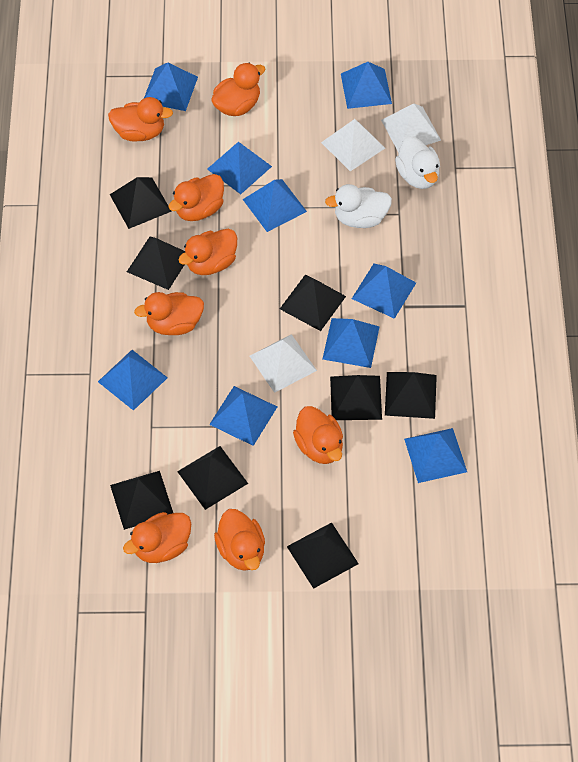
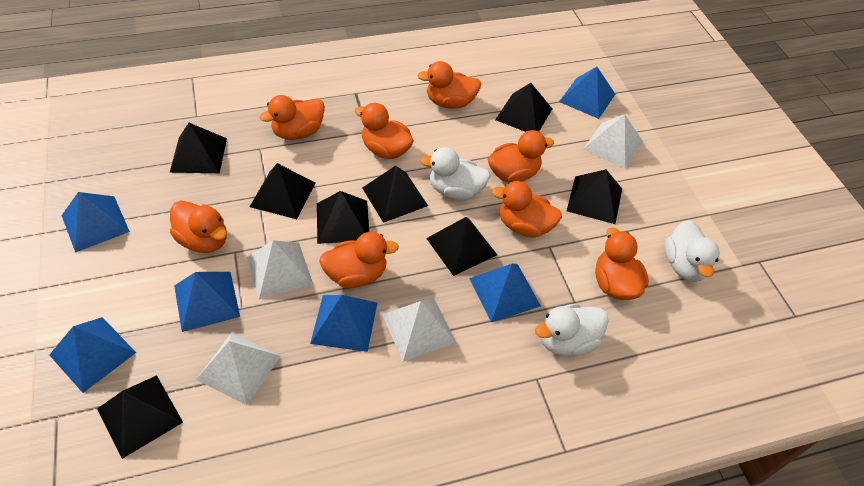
blue pyramid: 9 -> 6
white duck: 2 -> 3
white pyramid: 3 -> 4

